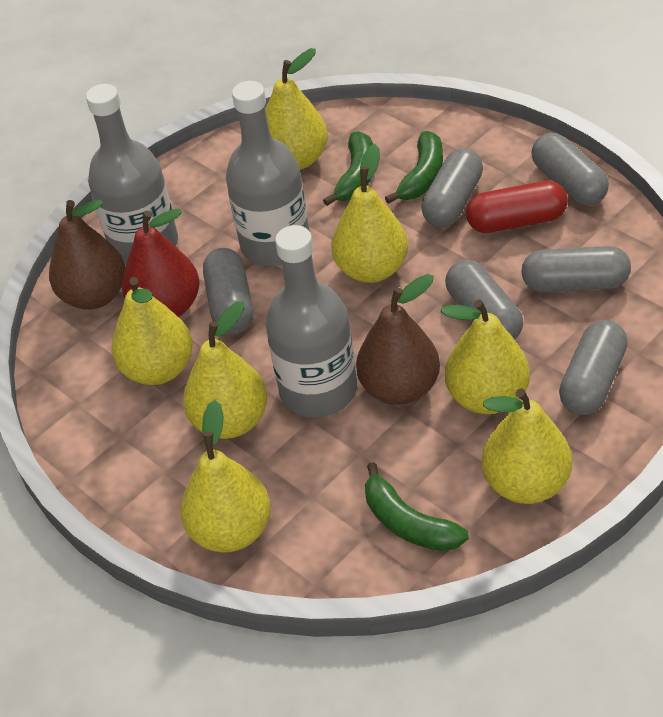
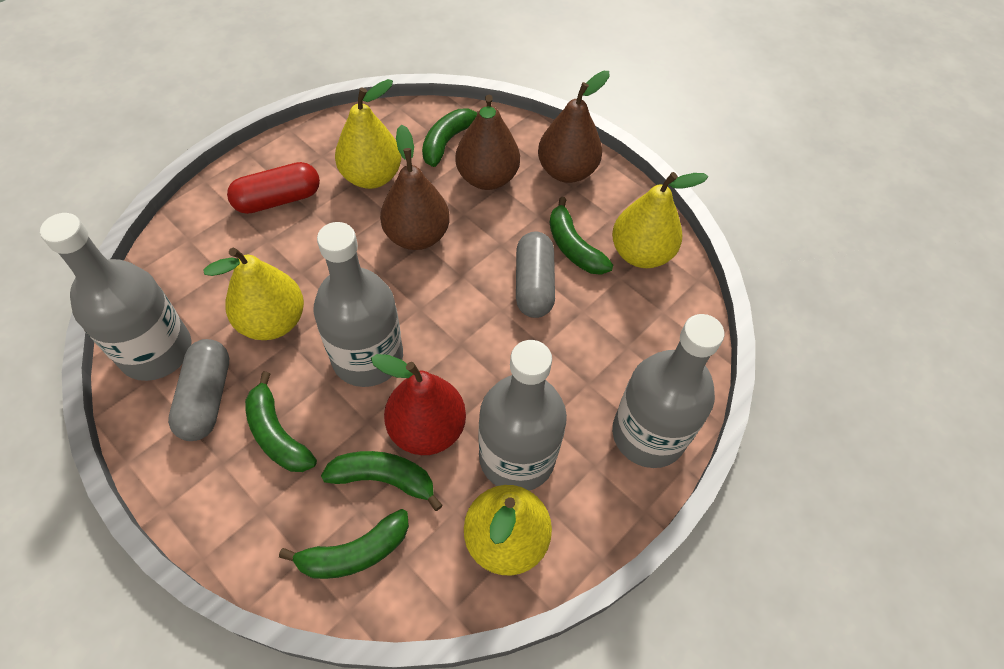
brown pear: 2 -> 3
green banana: 3 -> 5
grey bottle: 3 -> 4
grey capsule: 6 -> 2
yellow pear: 7 -> 4

